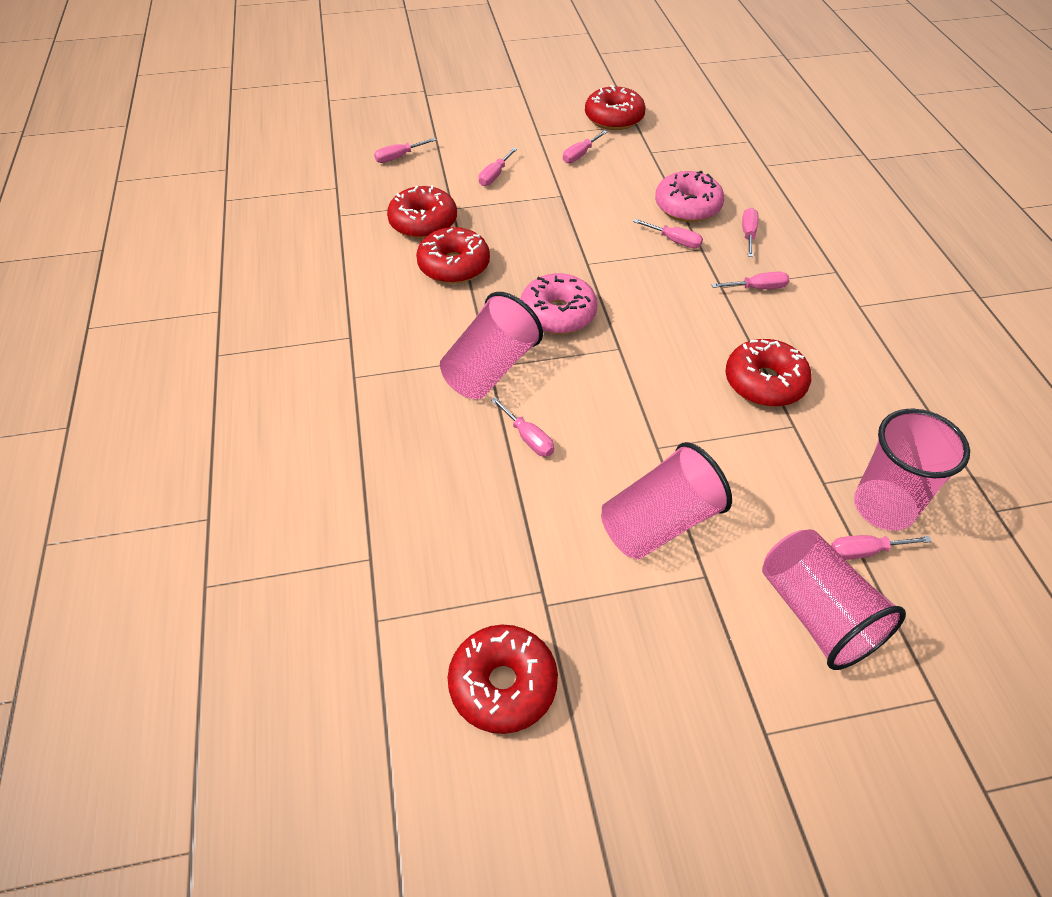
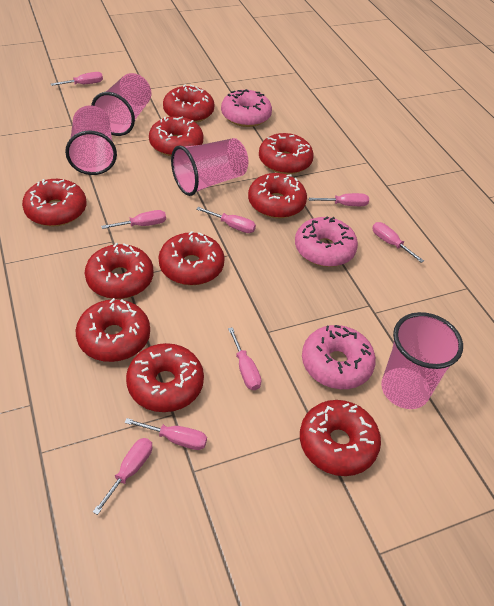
pink donut: 2 -> 3
red donut: 5 -> 10

